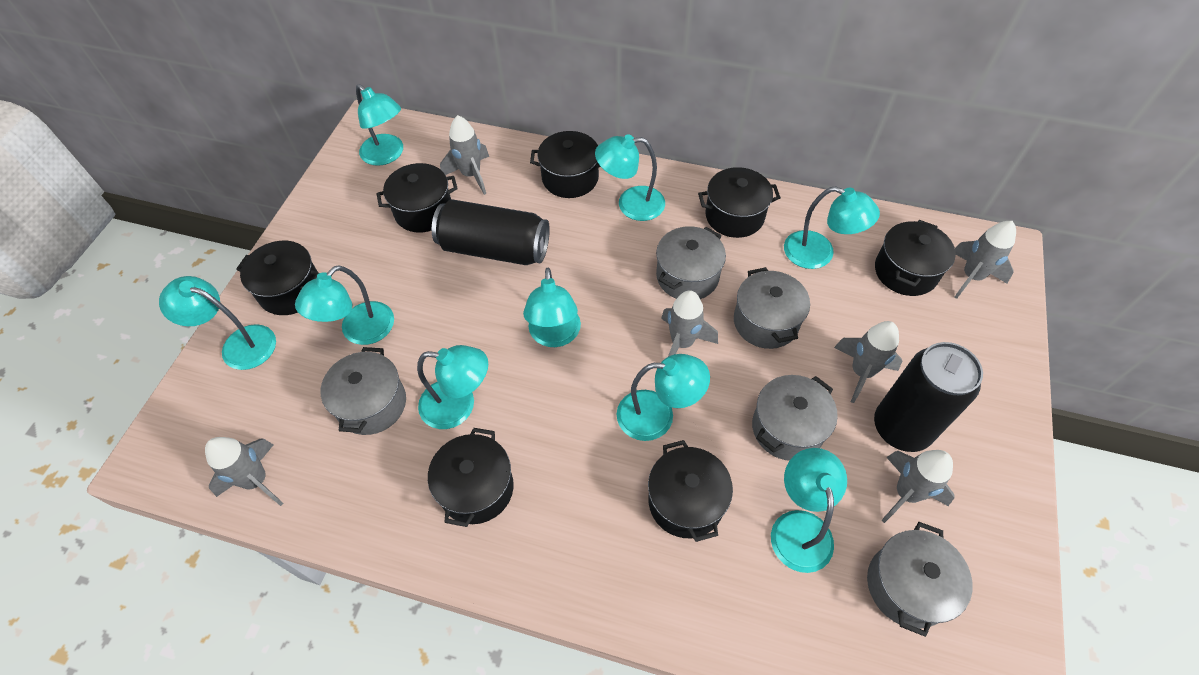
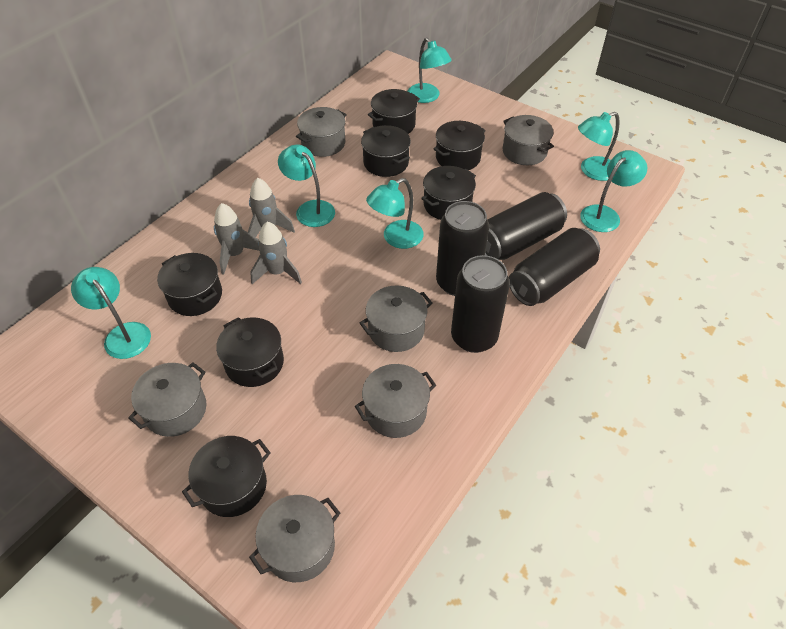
black can: 2 -> 4
grey pot: 5 -> 6
grey rocket: 6 -> 3
turquoise lamp: 9 -> 6

